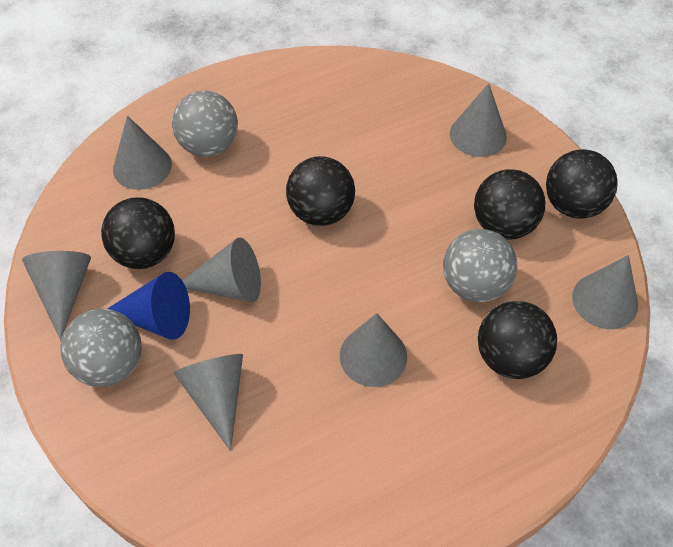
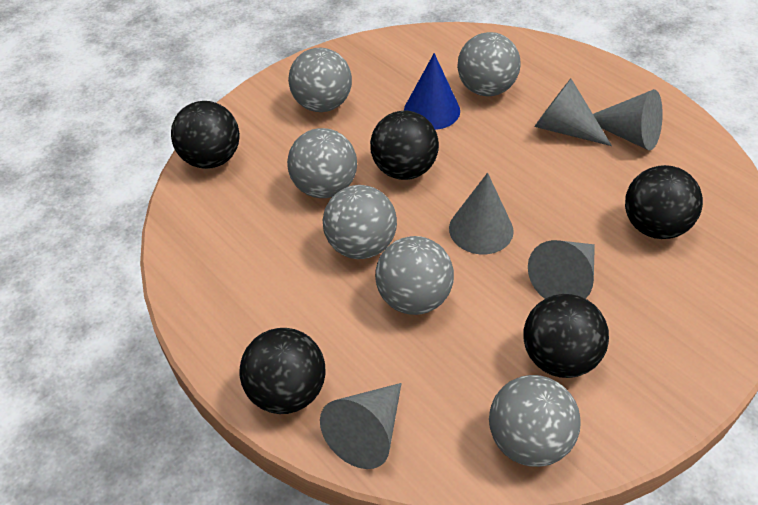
grey ball: 3 -> 6
grey cone: 7 -> 5

